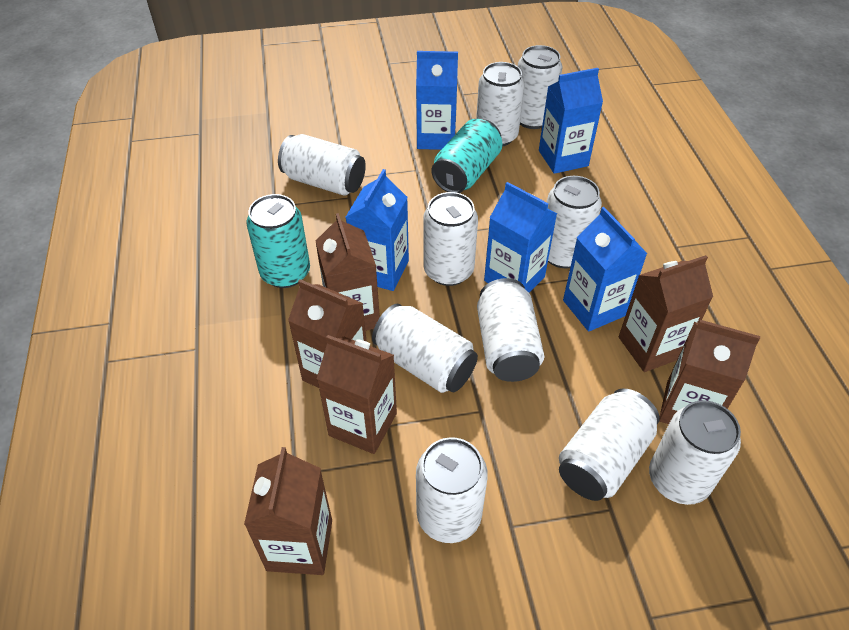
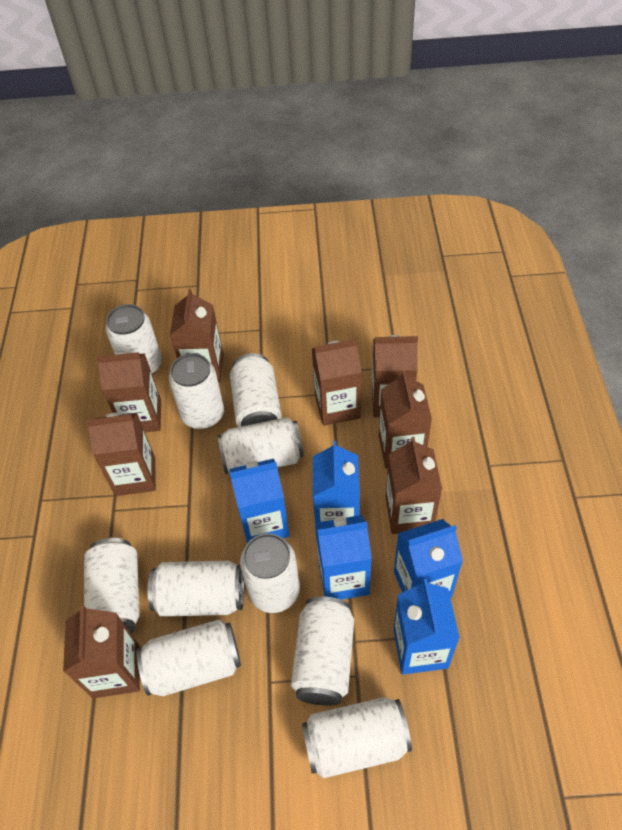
brown carton: 6 -> 8
turquoise can: 2 -> 0

